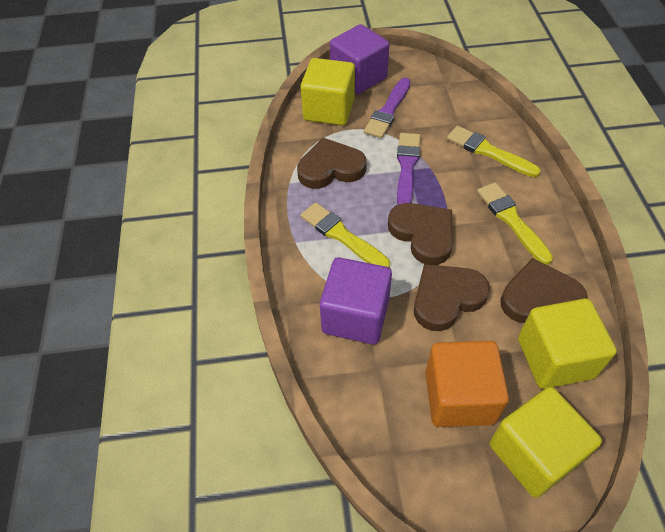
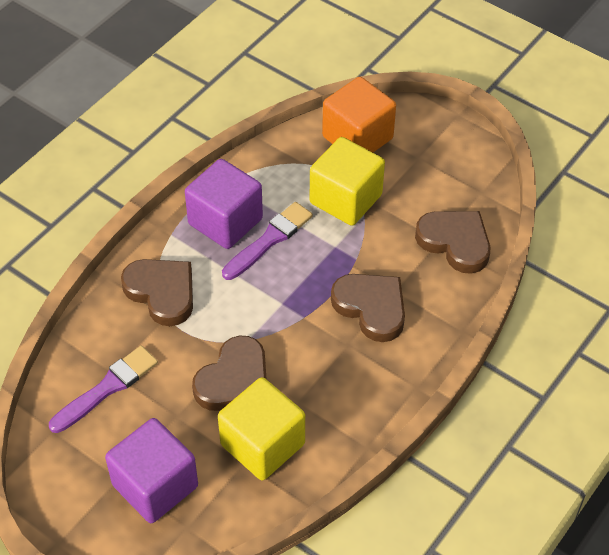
yellow brush: 3 -> 0
yellow cube: 3 -> 2

